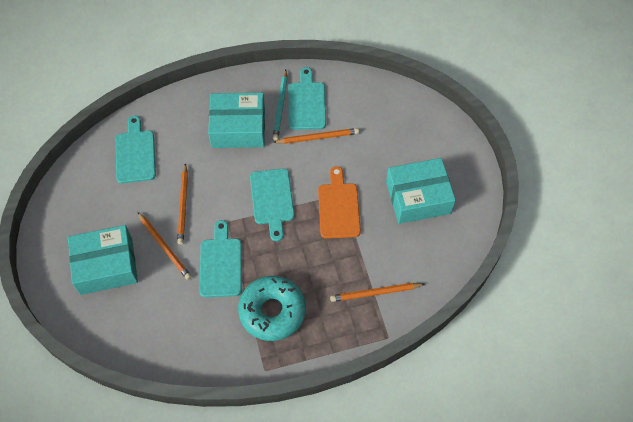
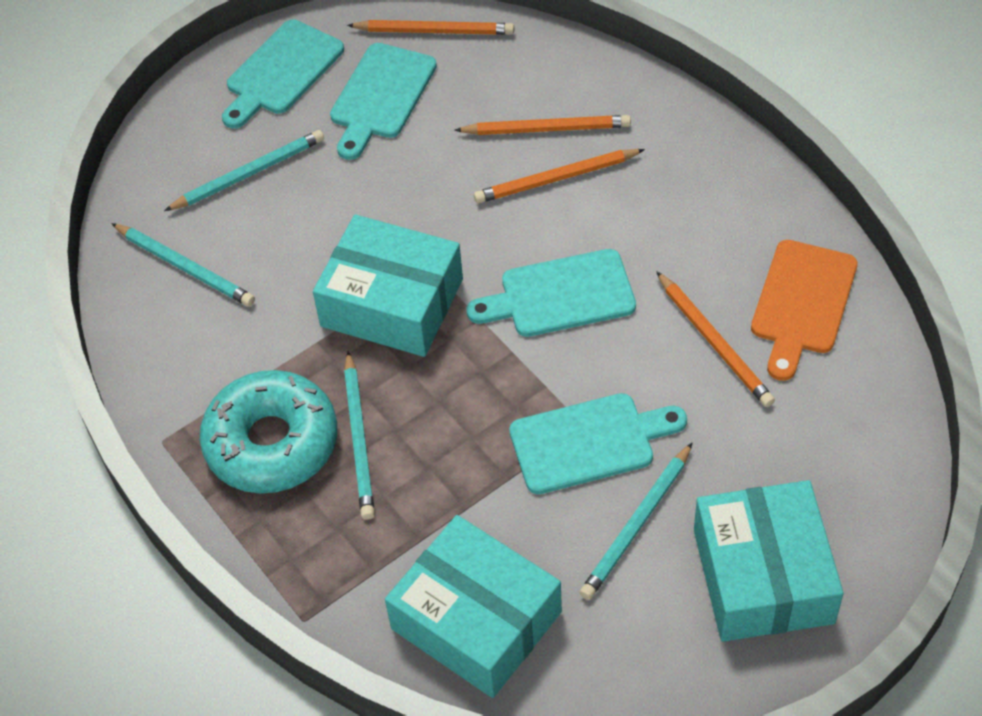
turquoise pencil: 1 -> 4

